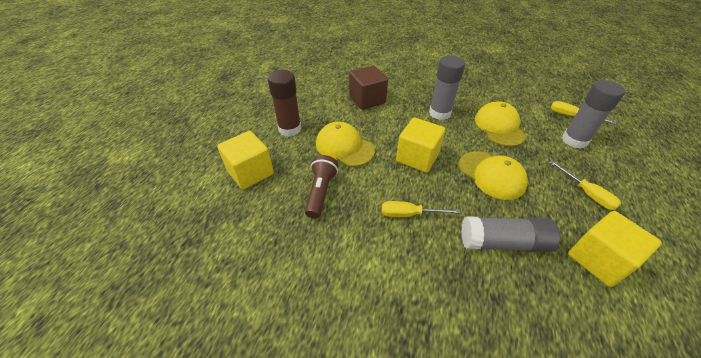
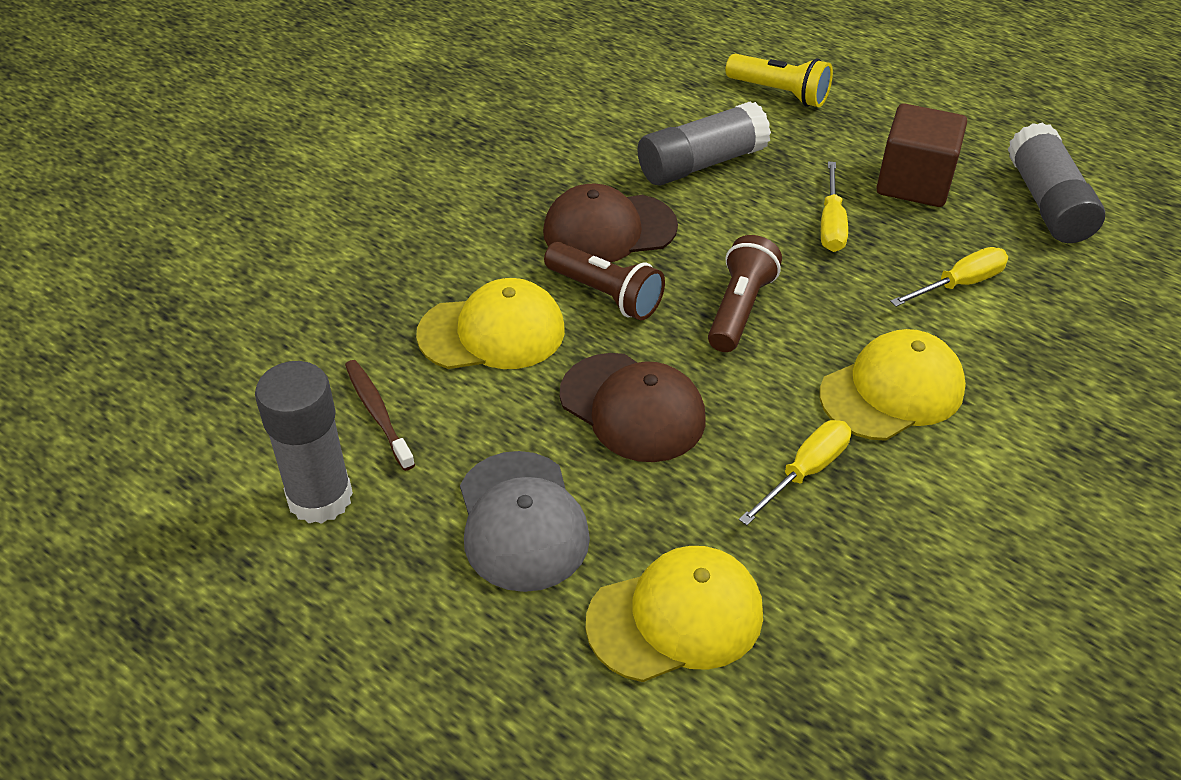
brown cap: 0 -> 2
brown flashlight: 1 -> 2
brown glue stick: 1 -> 0
brown toothbrush: 0 -> 1
grey cap: 0 -> 1
yellow cube: 3 -> 0
yellow flashlight: 0 -> 1

